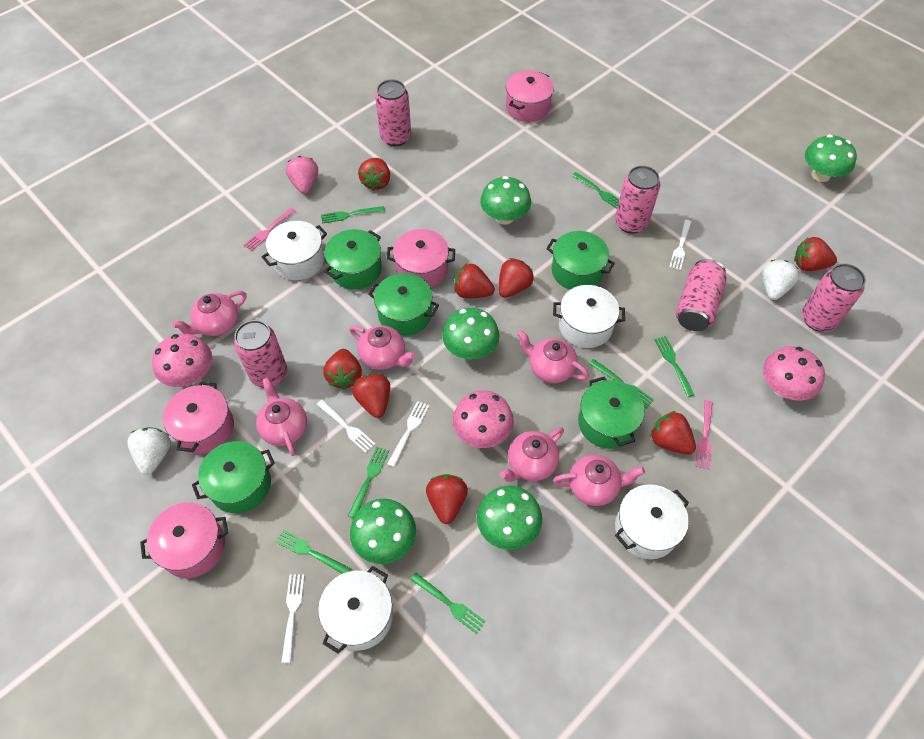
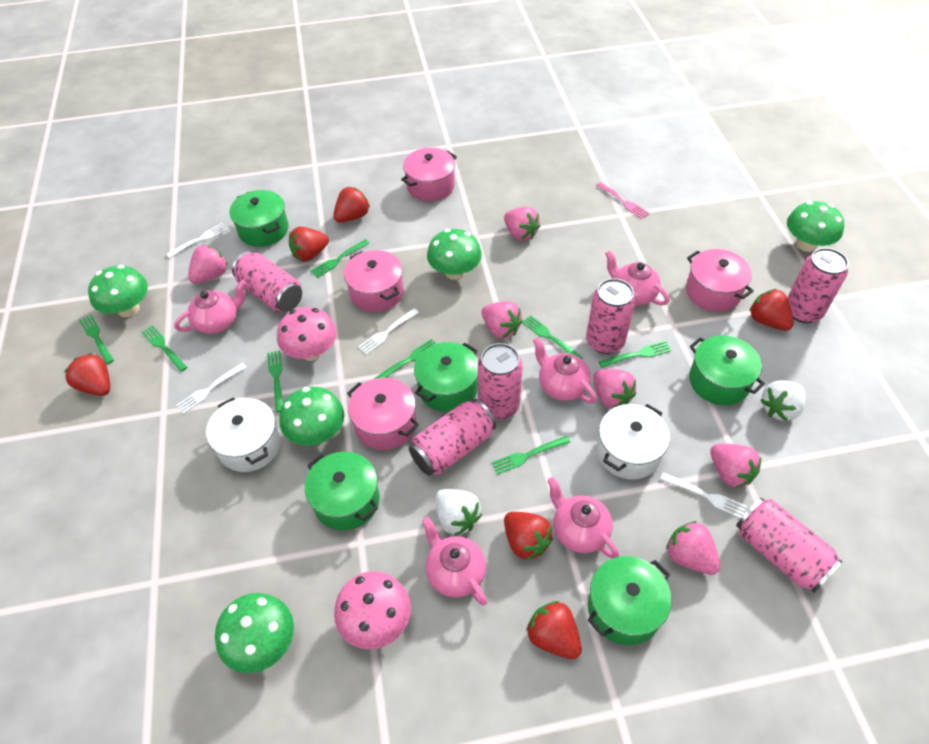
green fork: 7 -> 8
pink can: 5 -> 6
pink fork: 2 -> 1
pink mushroom: 3 -> 2
pink strawberry: 1 -> 6
pink teapot: 6 -> 5
red strawberry: 8 -> 6
white pot: 4 -> 2

